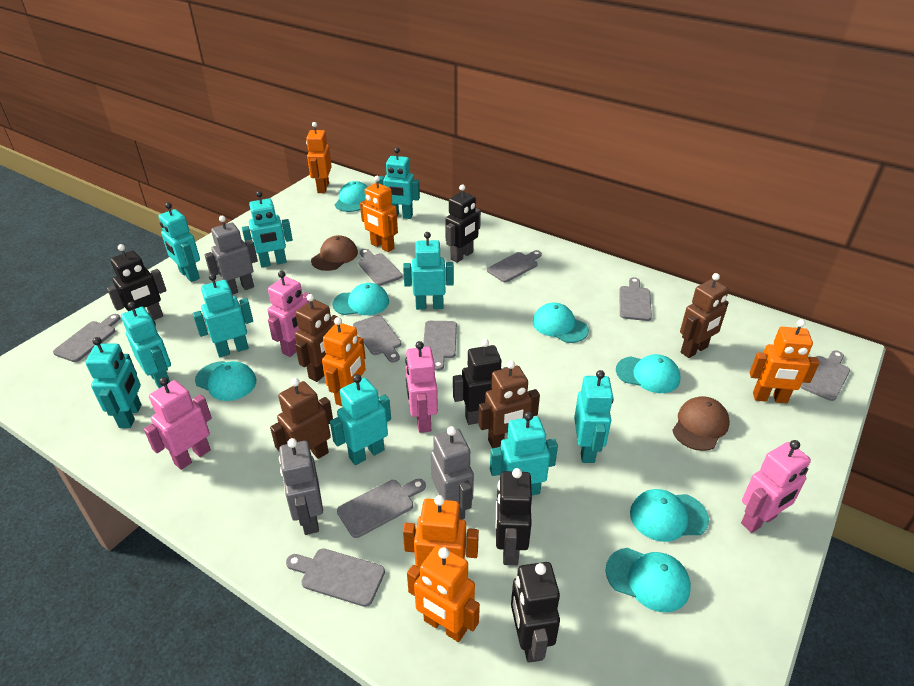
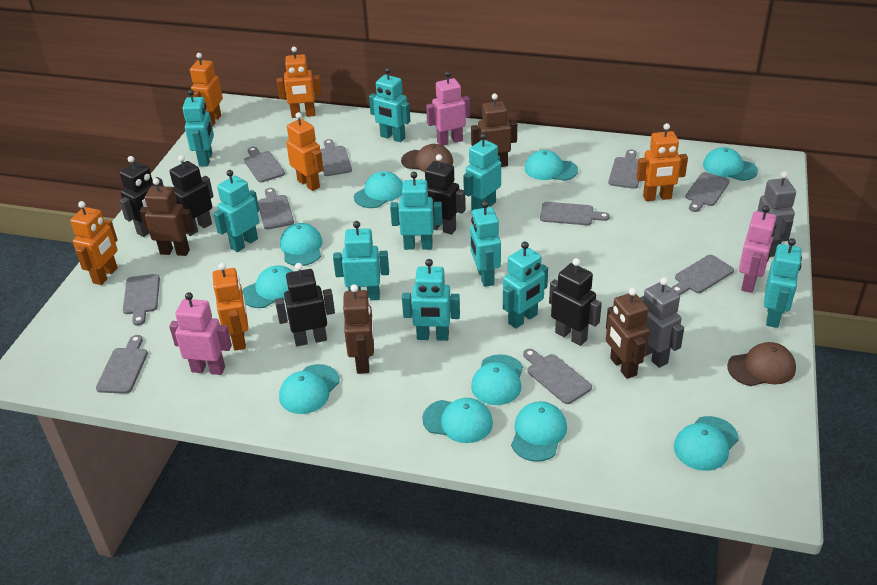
grey cutting board: 9 -> 10
grey robot: 3 -> 2
pink robot: 4 -> 3
turquoise cap: 7 -> 10

